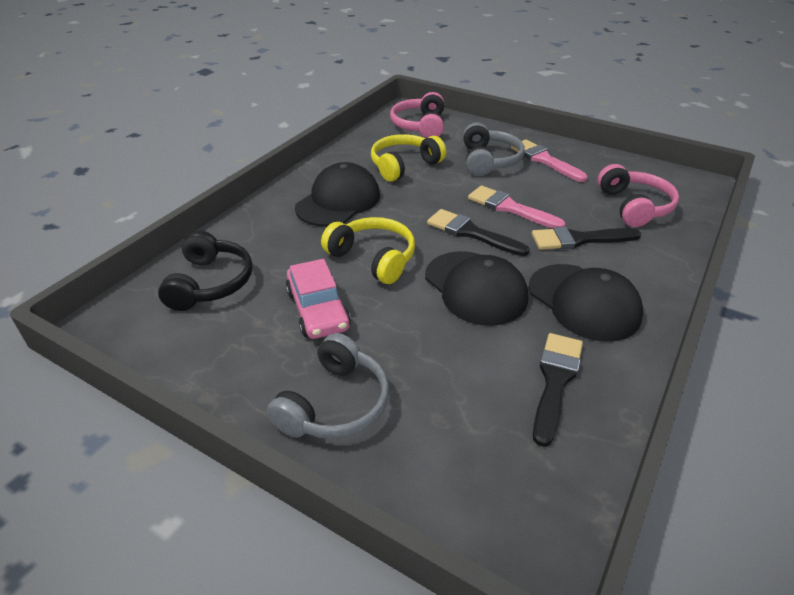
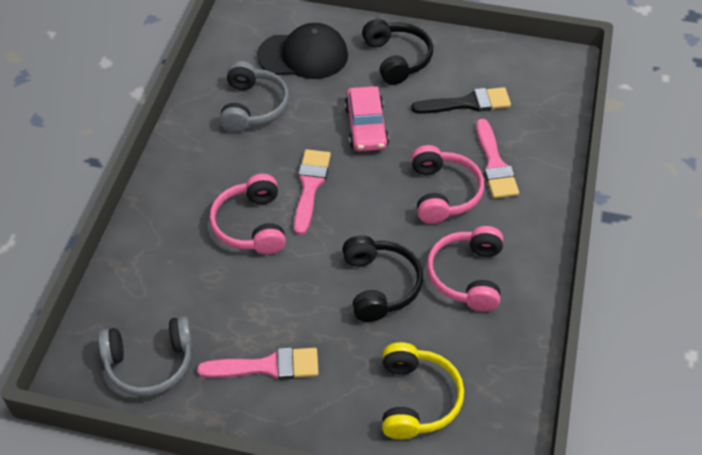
black brush: 3 -> 1
black cap: 3 -> 1
black headphones: 1 -> 2
pink brush: 2 -> 3
pink headphones: 2 -> 3
yellow headphones: 2 -> 1

